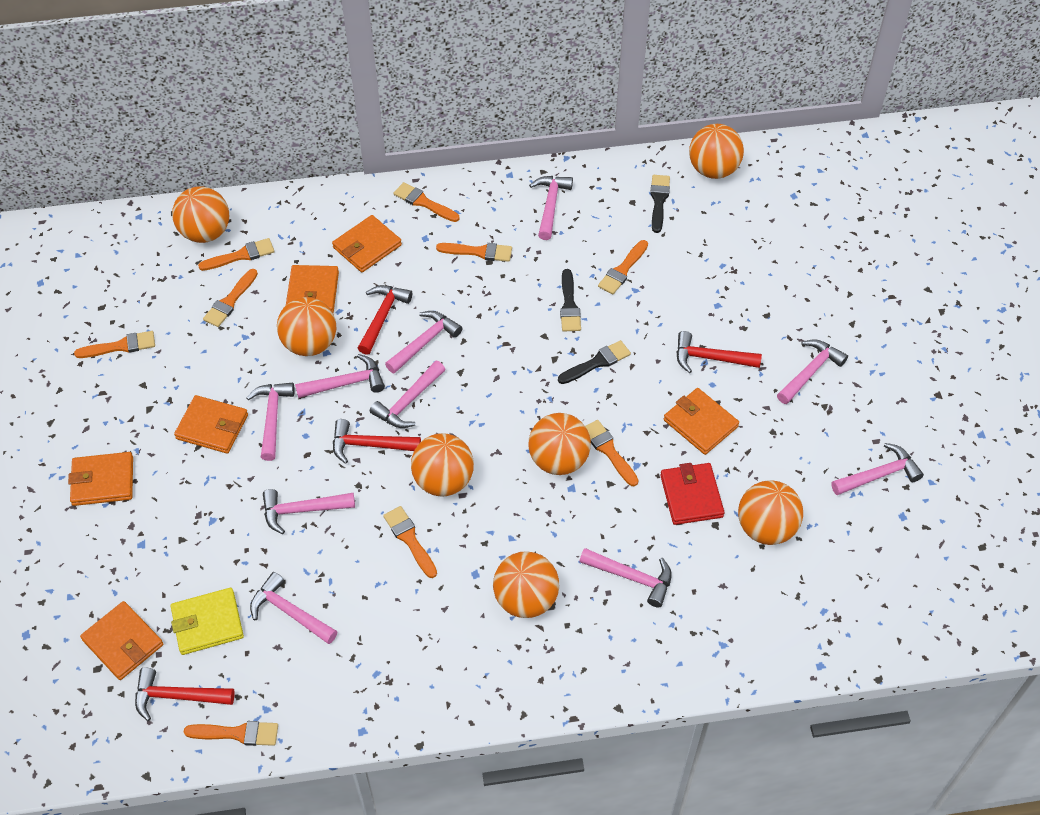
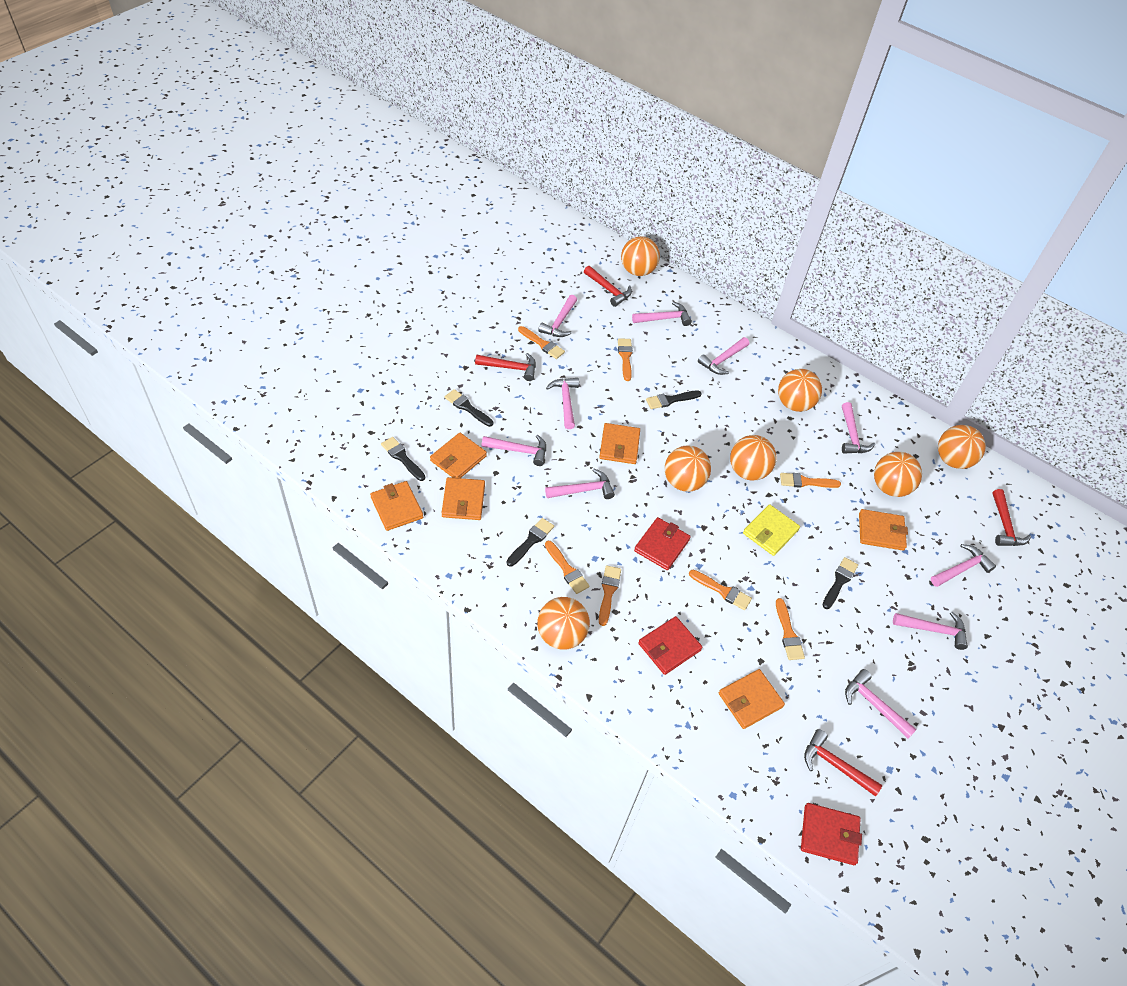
black brush: 3 -> 5
orange brush: 9 -> 7
red wallet: 1 -> 3

